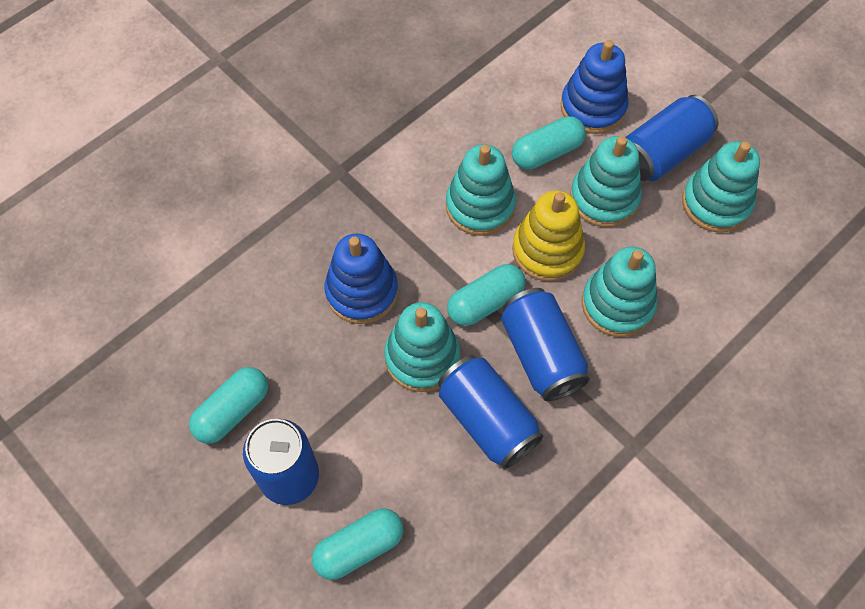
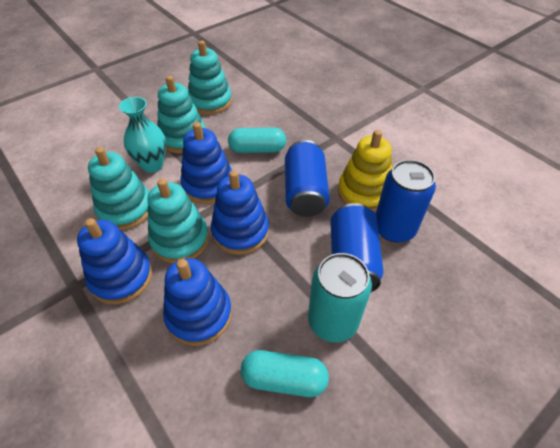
blue can: 4 -> 3
blue stacking toy: 2 -> 4
turquoise can: 0 -> 1
turquoise capsule: 4 -> 2
turquoise stacking toy: 5 -> 4
turquoise vase: 0 -> 1

